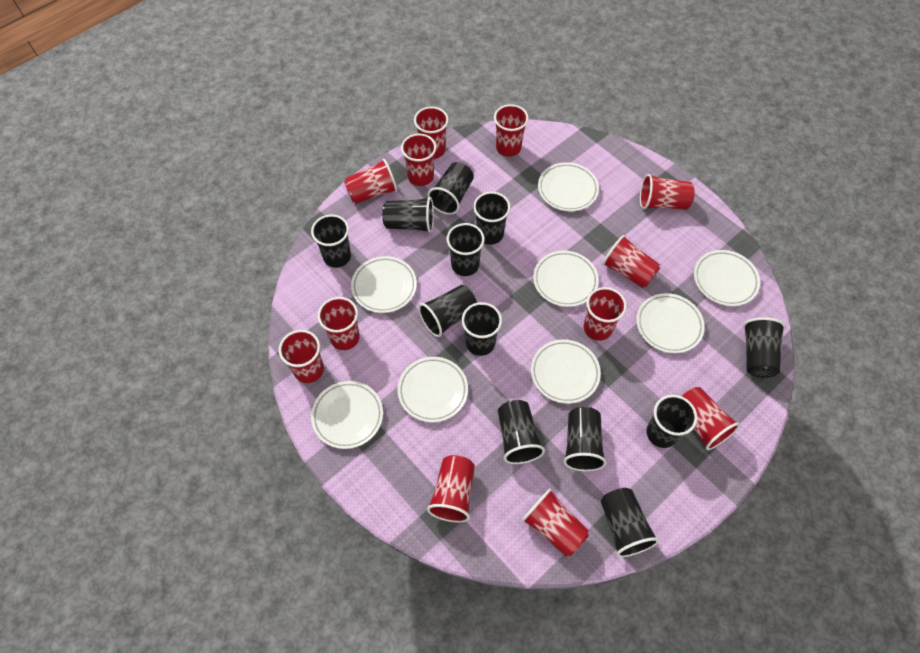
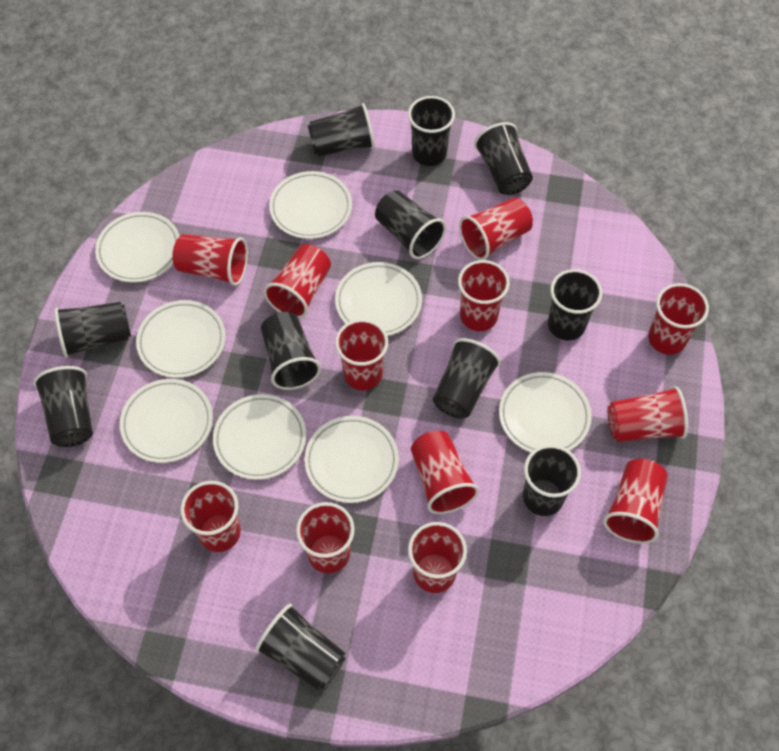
black cup: 12 -> 11

